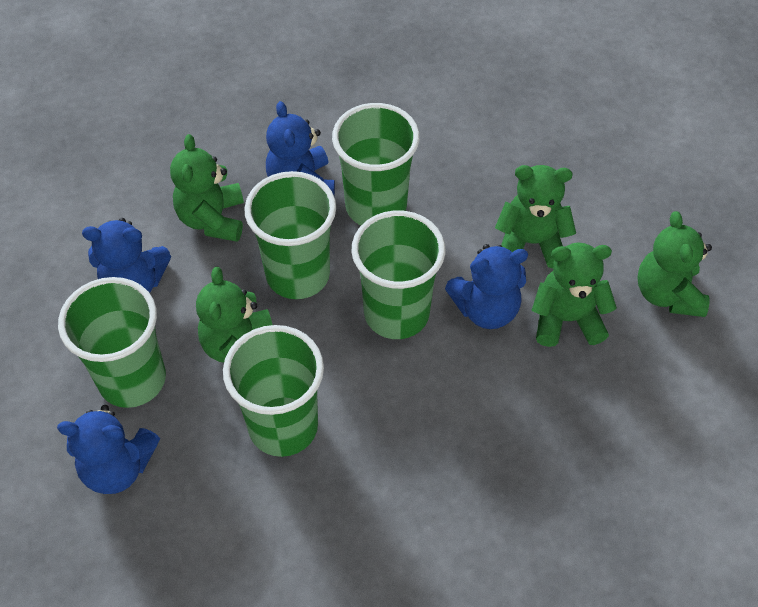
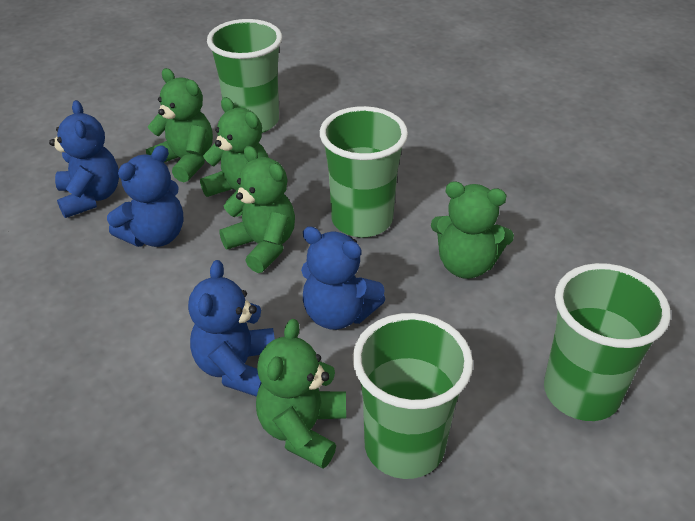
green cup: 5 -> 4

